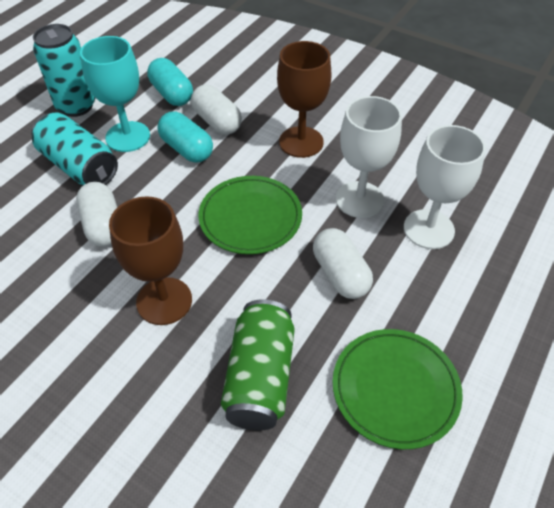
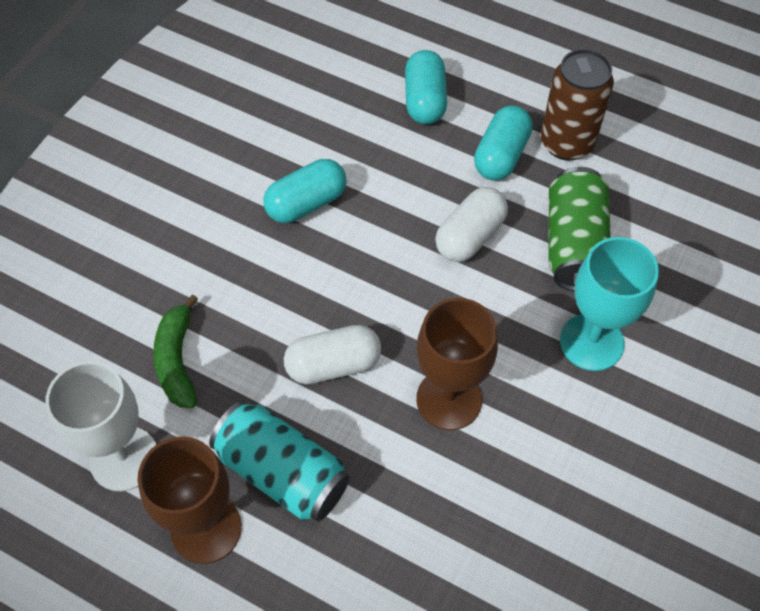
brown can: 0 -> 1
green banana: 0 -> 1
green plate: 2 -> 0
turquoise can: 2 -> 1
turquoise capsule: 2 -> 3
white capsule: 3 -> 2
white goblet: 2 -> 1

